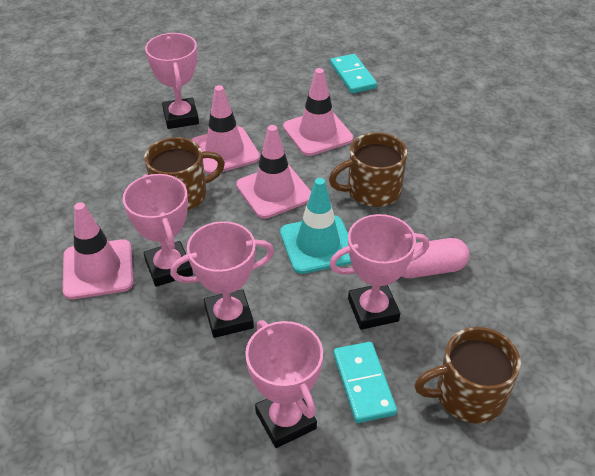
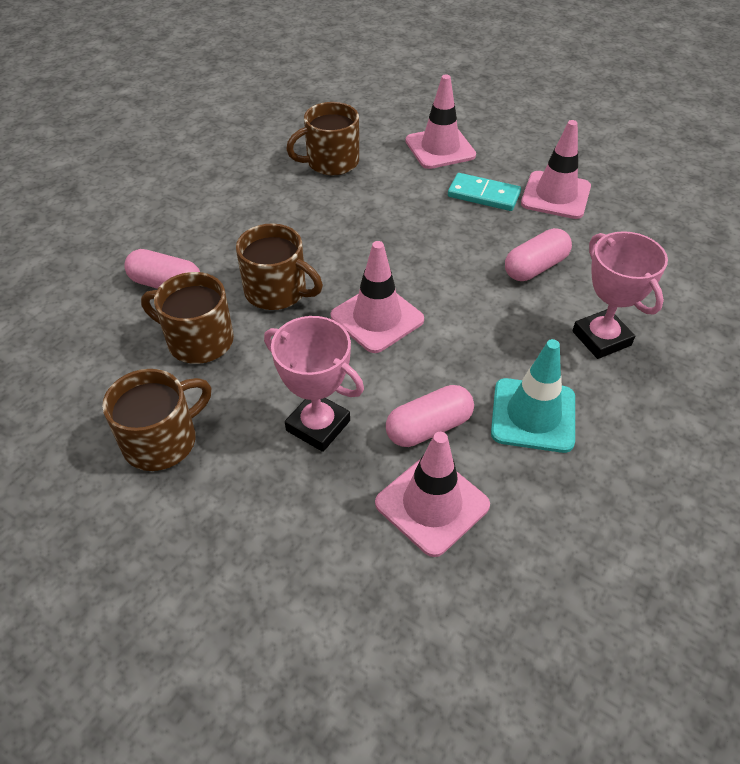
brown mug: 3 -> 4
pink capsule: 1 -> 3
pink trophy: 5 -> 2
turquoise domino: 2 -> 1

